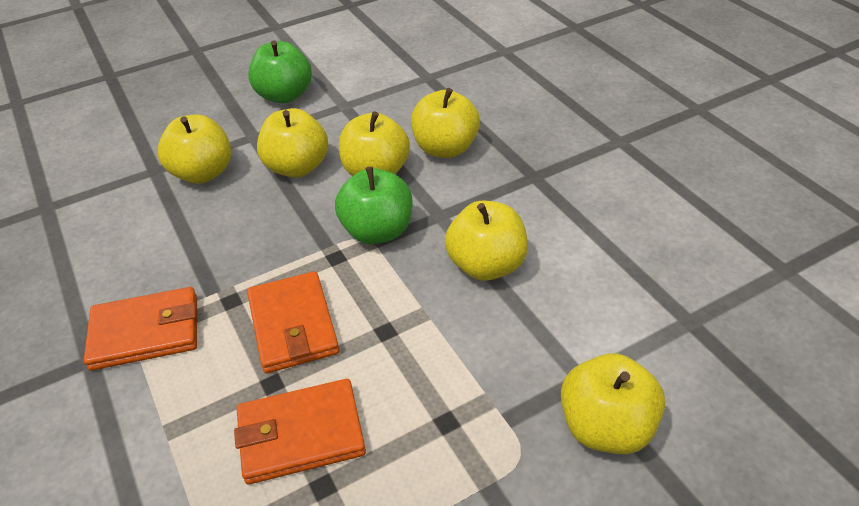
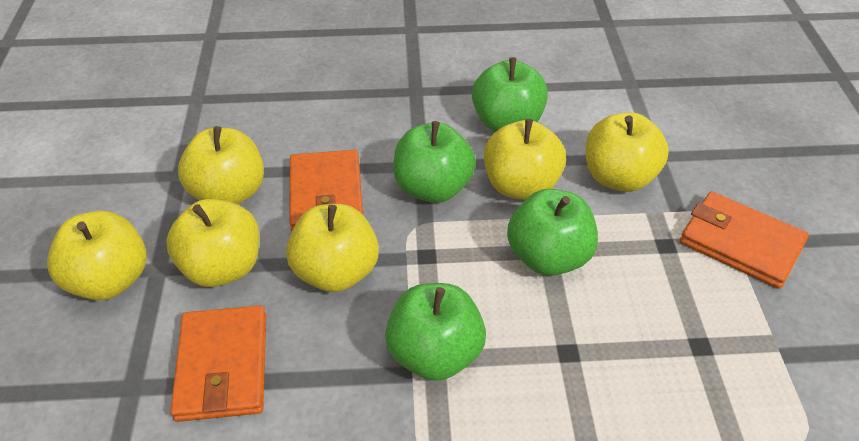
green apple: 2 -> 4

